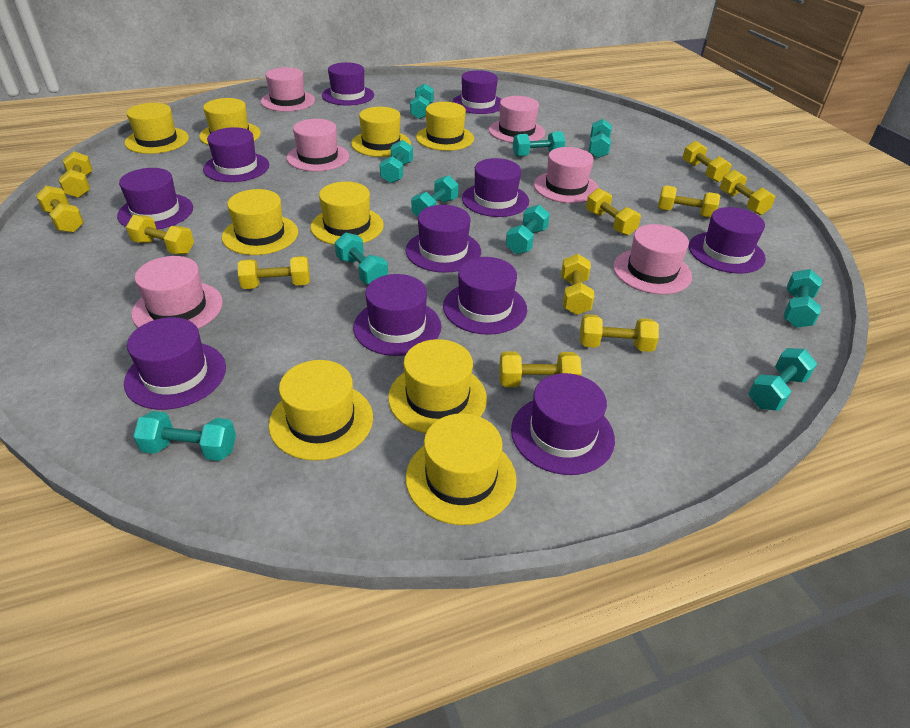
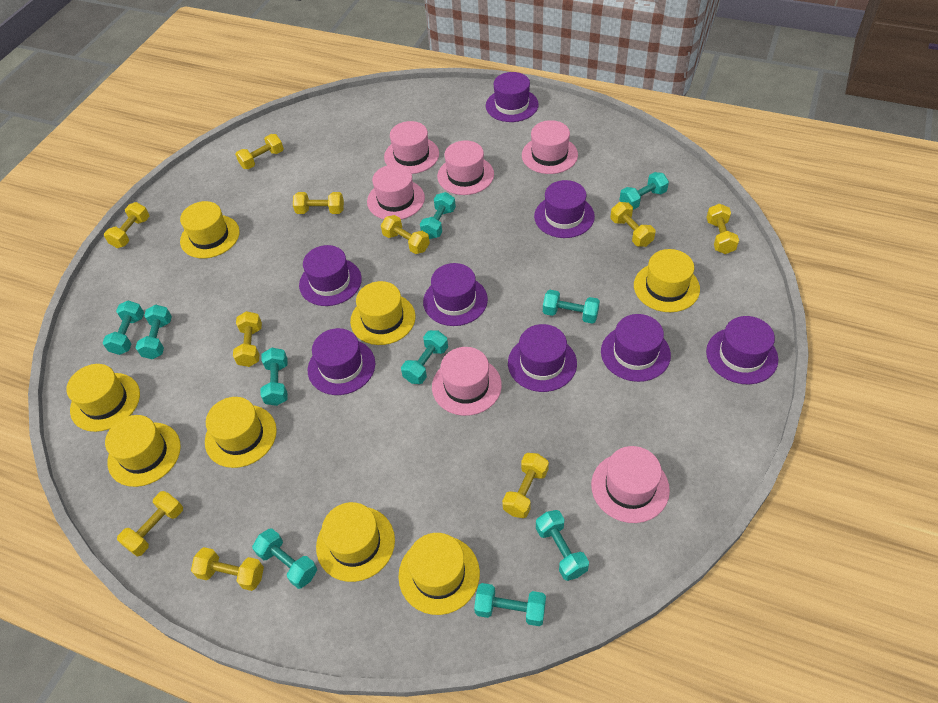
purple hat: 11 -> 8
yellow dumbbell: 11 -> 10
yellow hat: 9 -> 8

